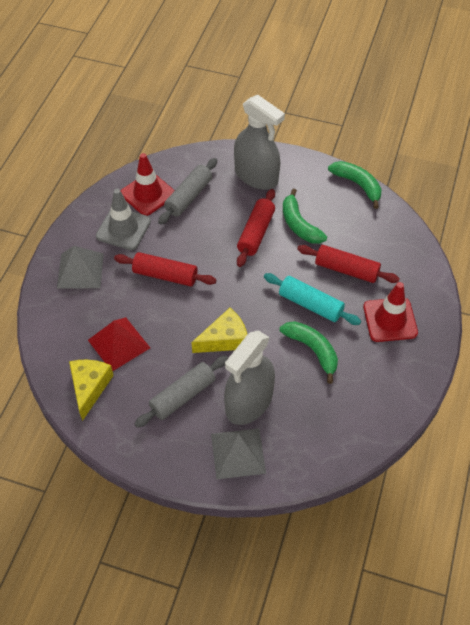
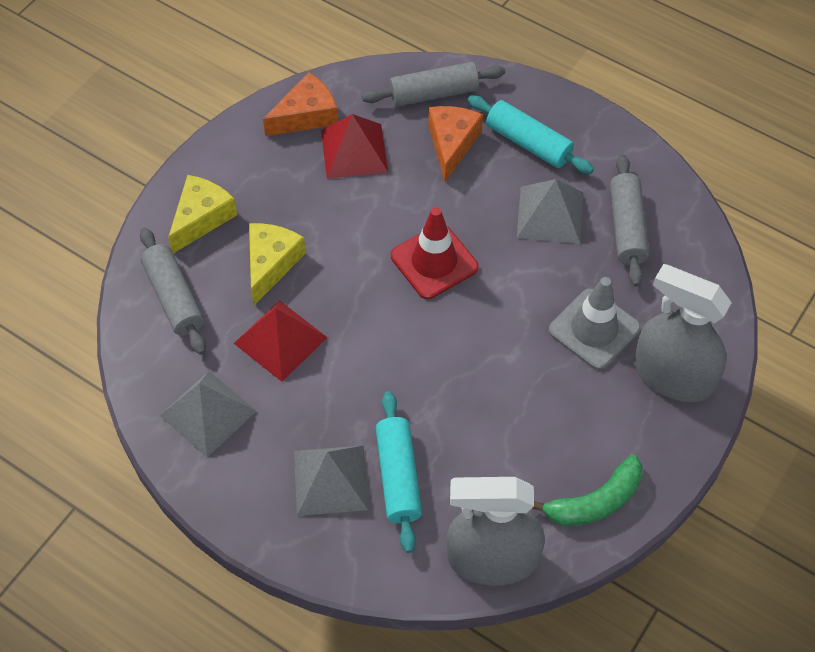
green banana: 3 -> 1
grey pyramid: 2 -> 3
grey rolling pin: 2 -> 3
orange cheese: 0 -> 2
red pyramid: 1 -> 2
red rolling pin: 3 -> 0
red traffic cone: 2 -> 1
turquoise rolling pin: 1 -> 2

